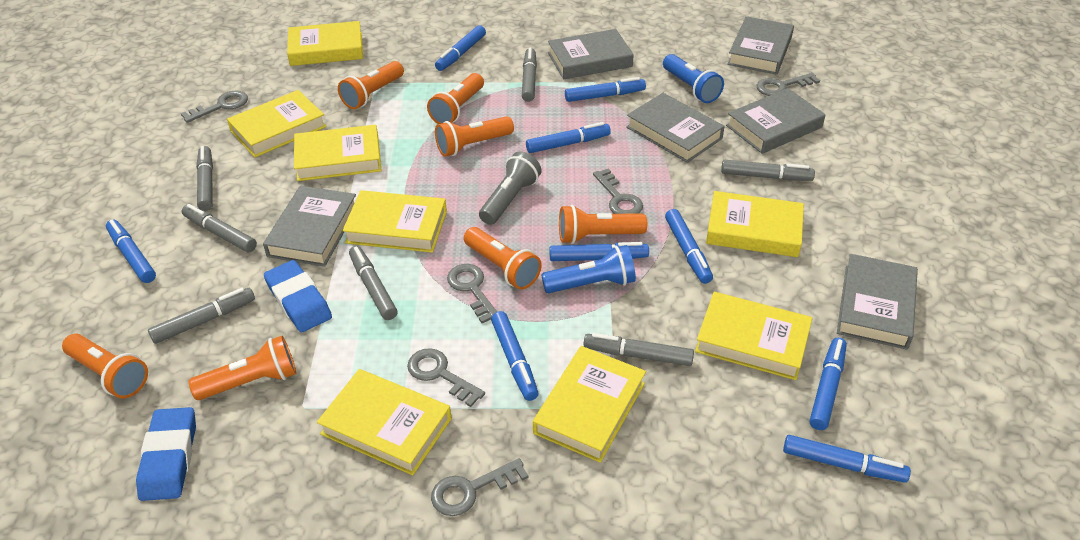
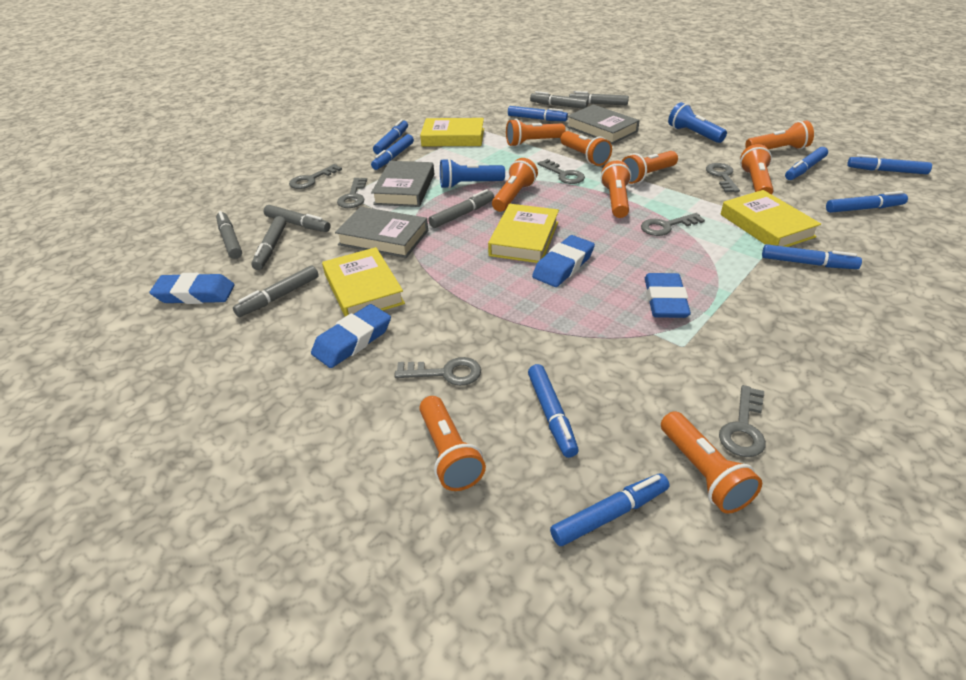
blue eraser: 2 -> 4
grey book: 6 -> 3
grey flashlight: 1 -> 0
grey key: 6 -> 7
orange flashlight: 7 -> 9
yellow book: 8 -> 4

